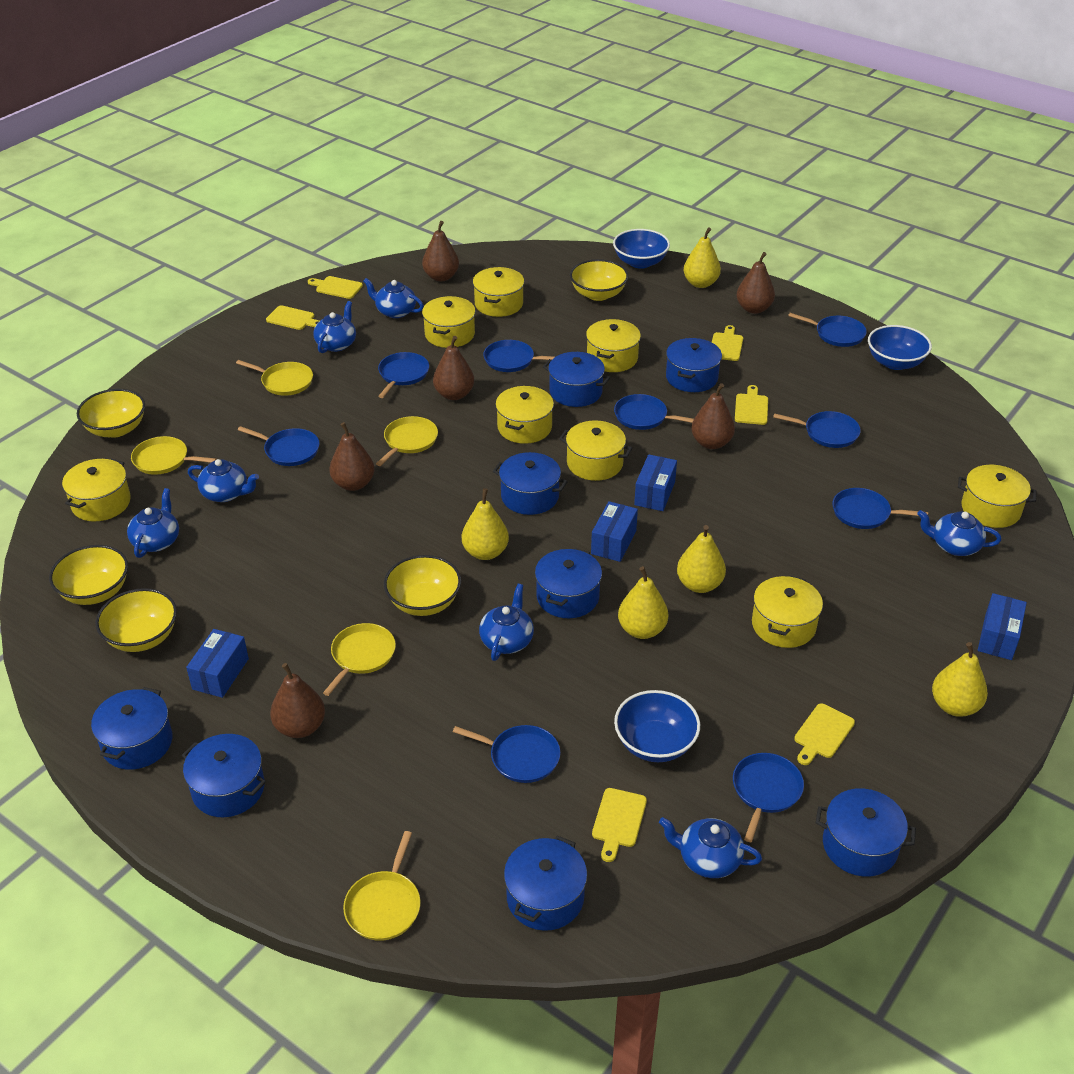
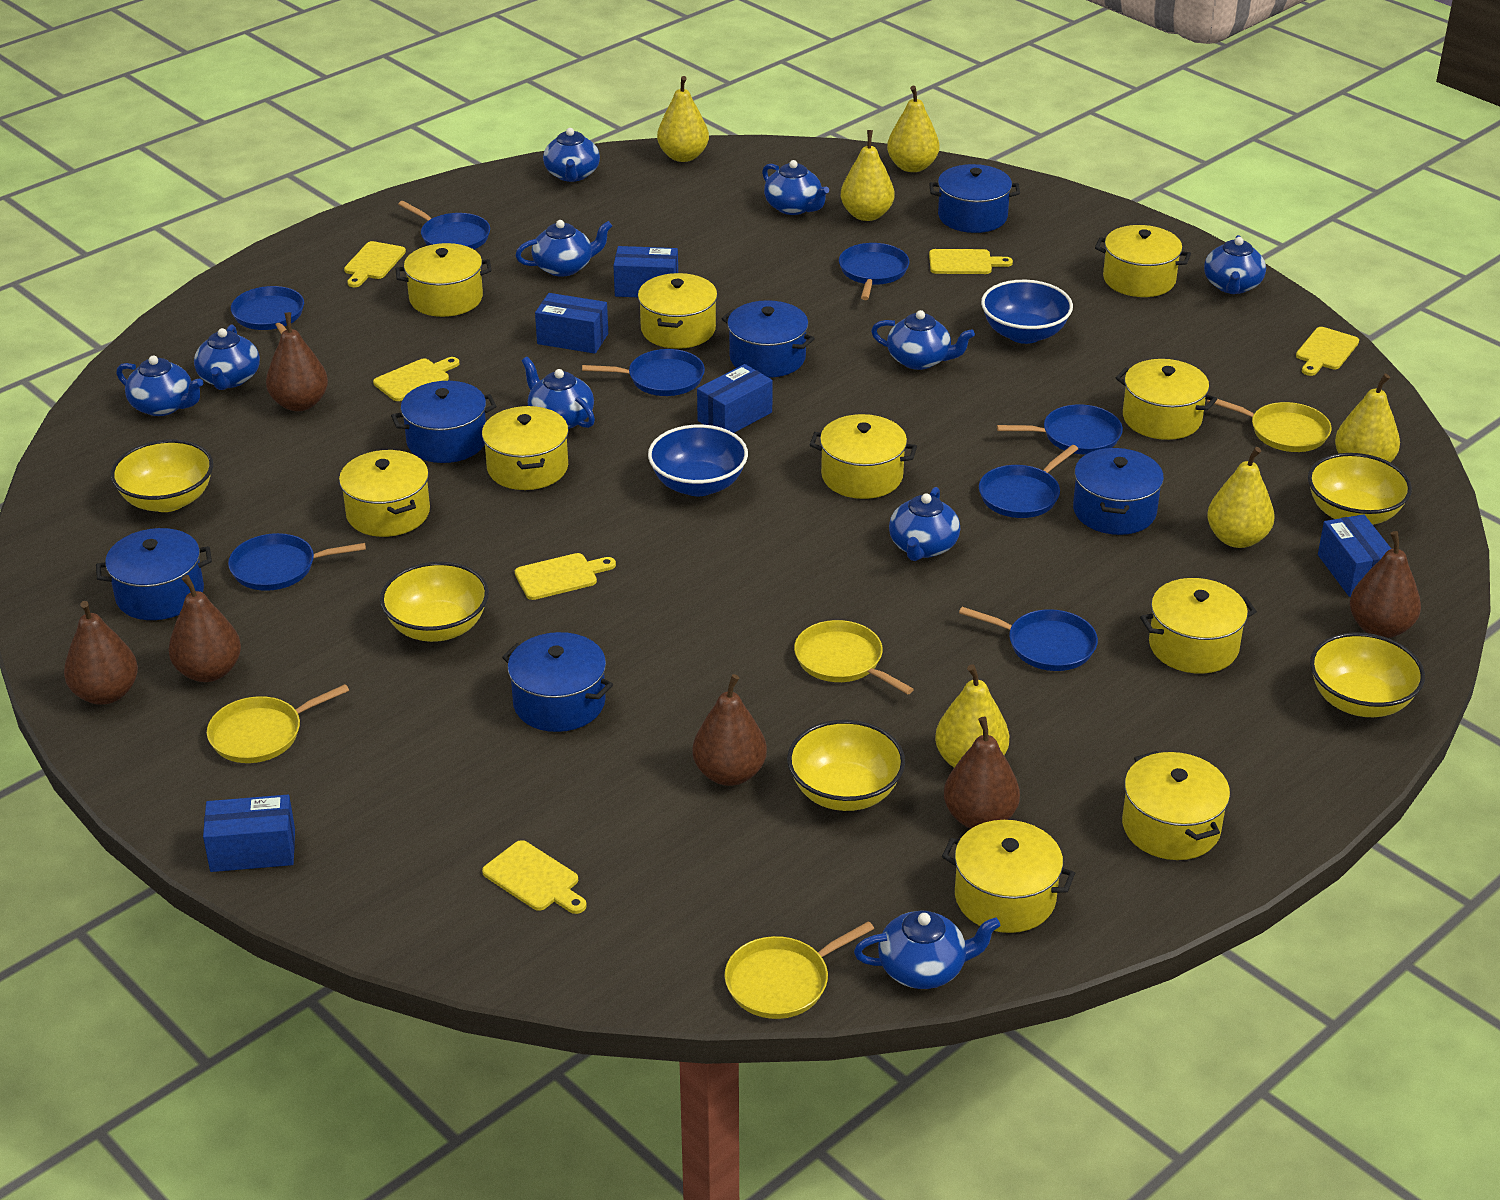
blue bowl: 3 -> 2
blue box: 4 -> 5
blue pan: 9 -> 8
blue pot: 8 -> 6
blue teapot: 7 -> 10
yellow pan: 5 -> 4
yellow pear: 5 -> 6
yellow pot: 8 -> 10

